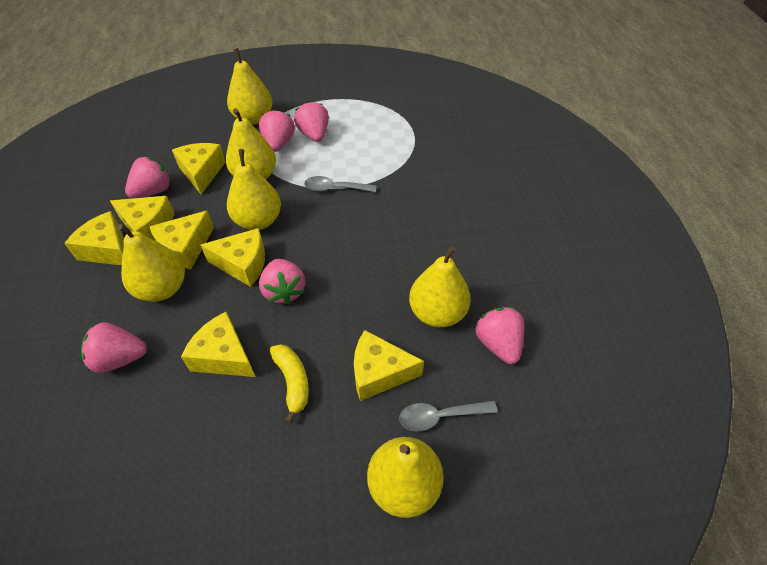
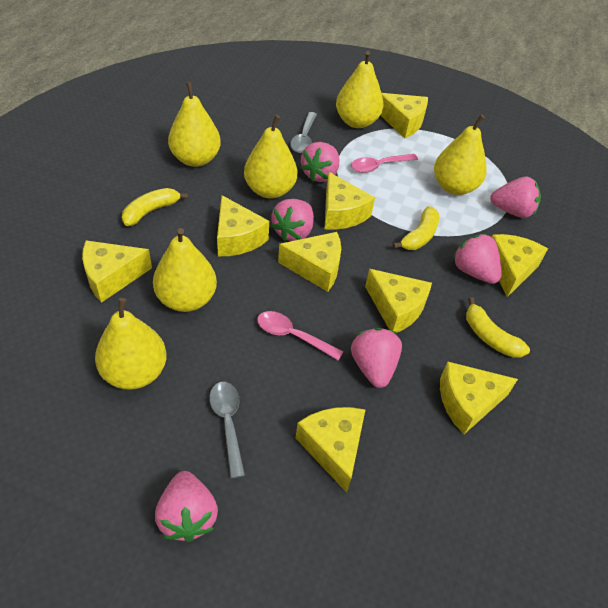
pink spoon: 0 -> 2
yellow banana: 1 -> 3
yellow cheese: 7 -> 9

